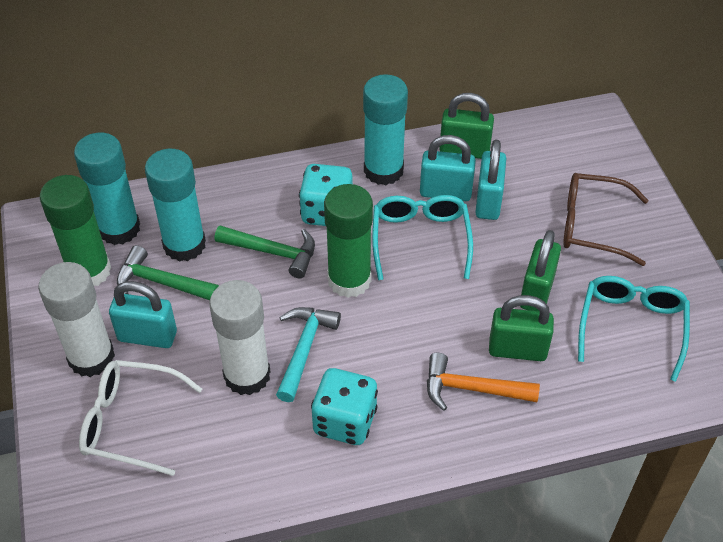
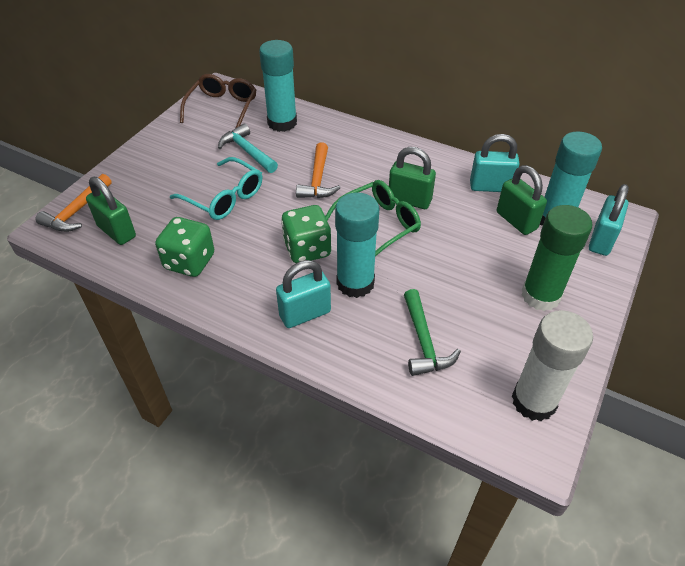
green dice: 0 -> 2
green glasses: 0 -> 1
green glue stick: 2 -> 1
green hammer: 2 -> 1
orange hammer: 1 -> 2
turquoise dice: 2 -> 0
turquoise glasses: 2 -> 1
white glasses: 1 -> 0
white glue stick: 2 -> 1

